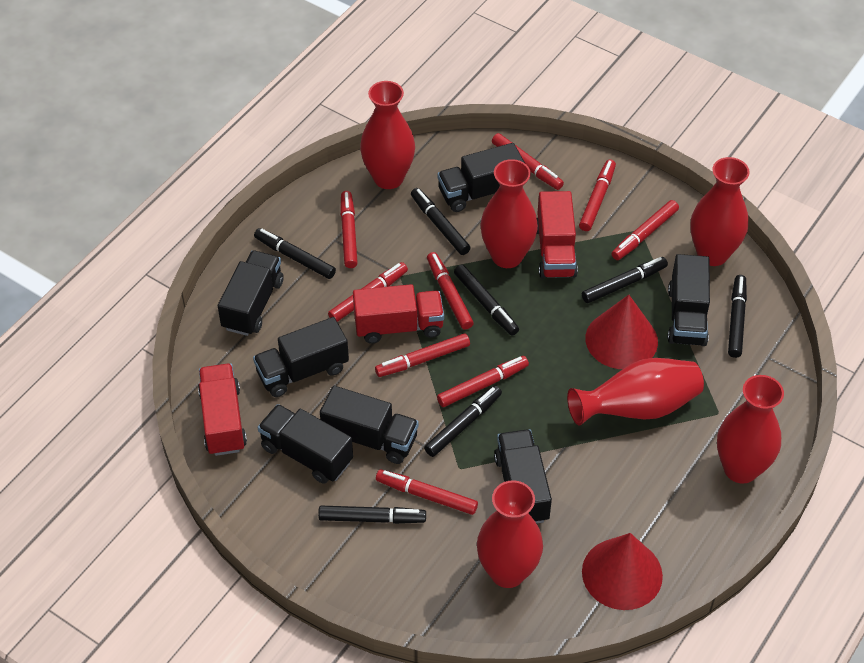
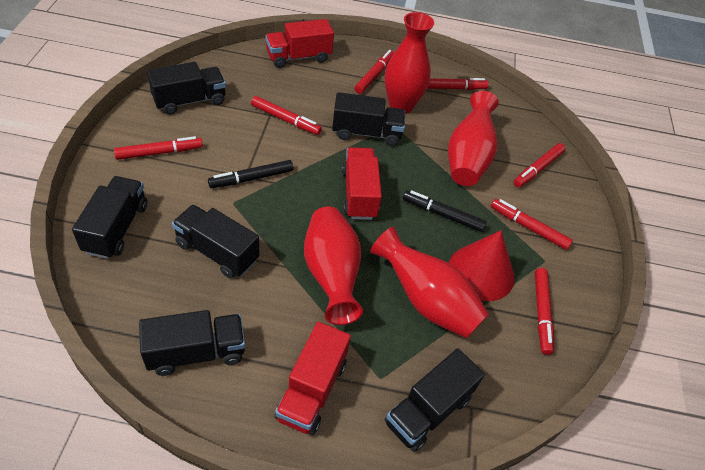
black marker: 7 -> 2
black truck: 7 -> 6
red cone: 2 -> 1
red marker: 9 -> 7
red vase: 6 -> 4

